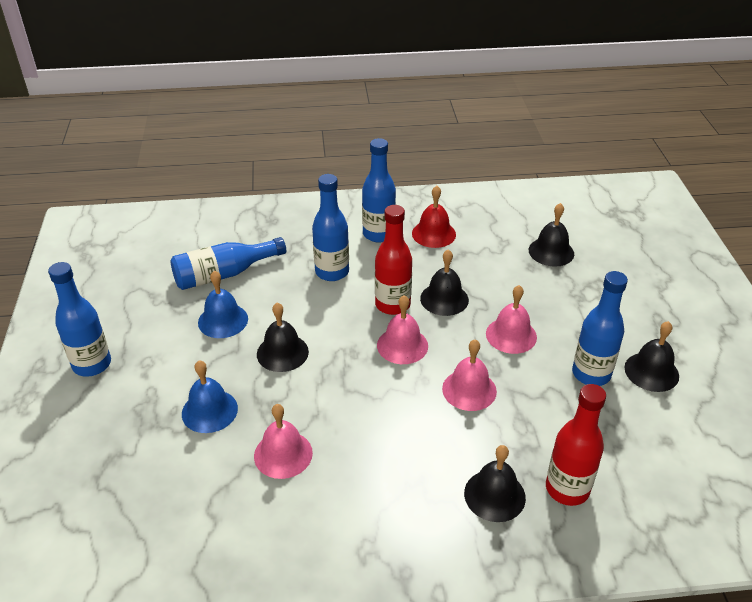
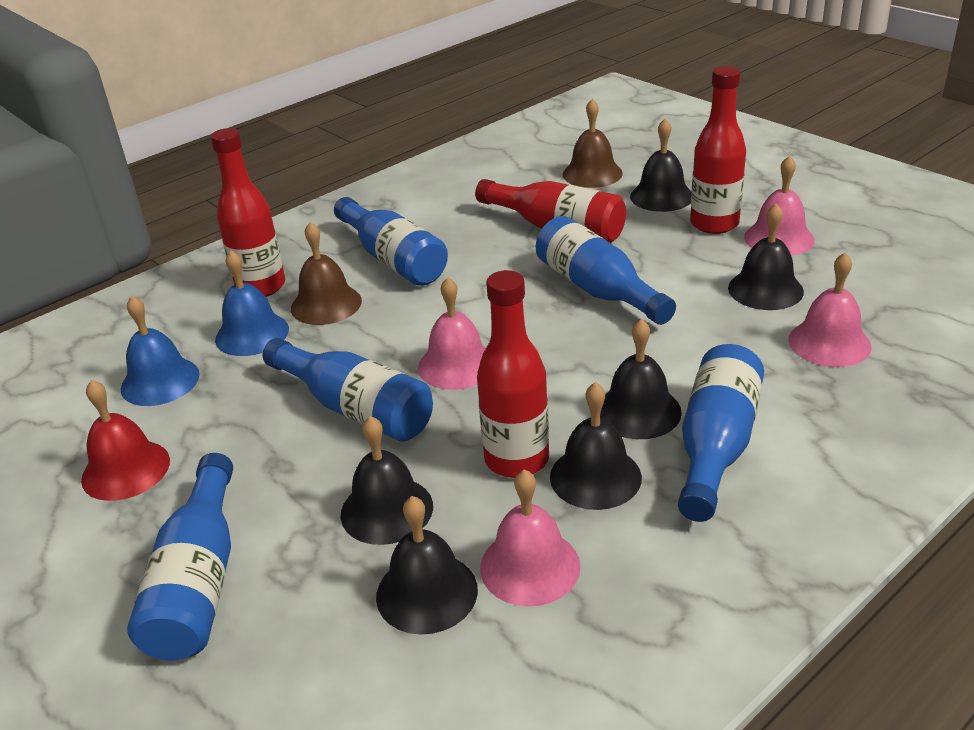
black bell: 5 -> 6
brown bell: 0 -> 2
red bottle: 2 -> 4

